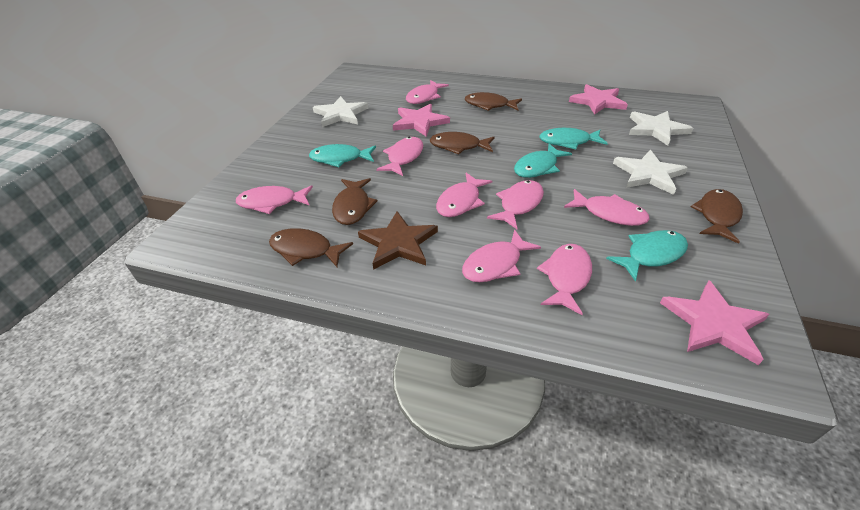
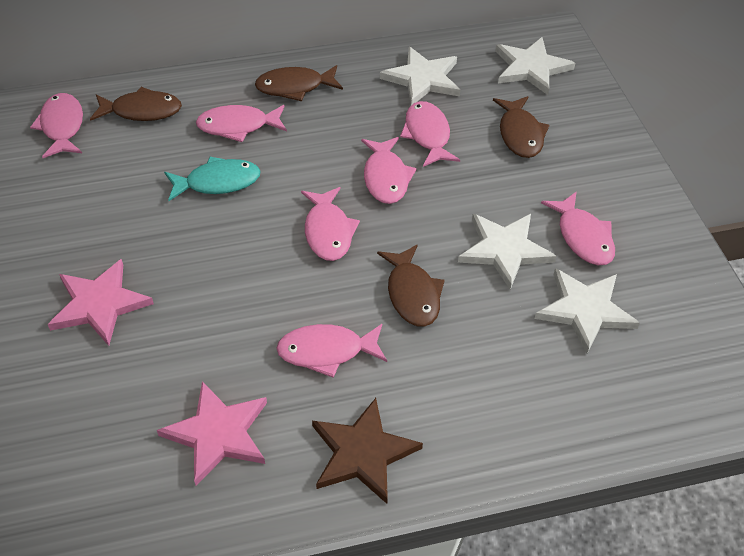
brown fish: 5 -> 4
pink fish: 8 -> 7
pink star: 3 -> 2
turquoise fish: 4 -> 1
white star: 3 -> 4

